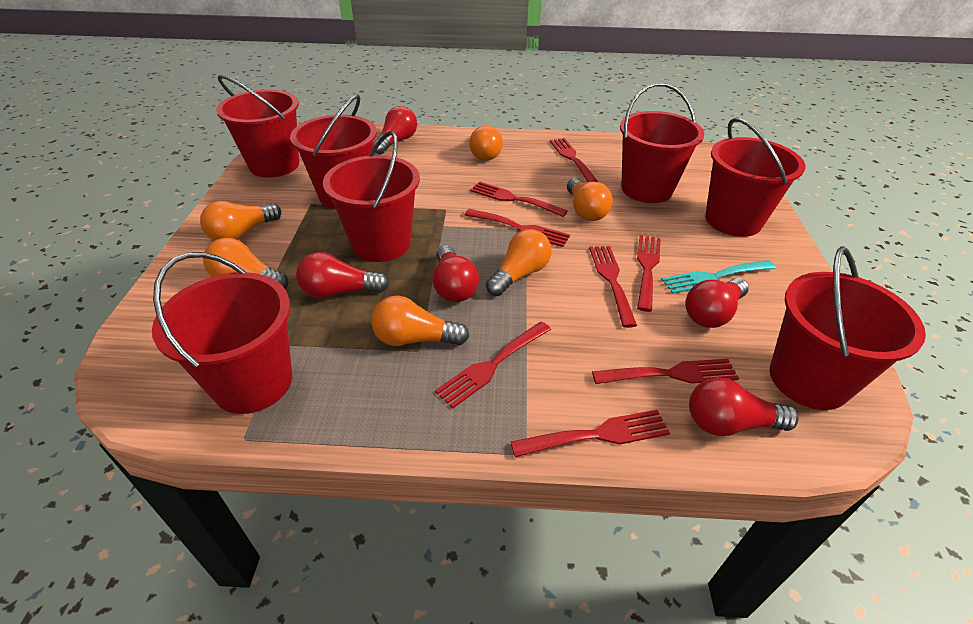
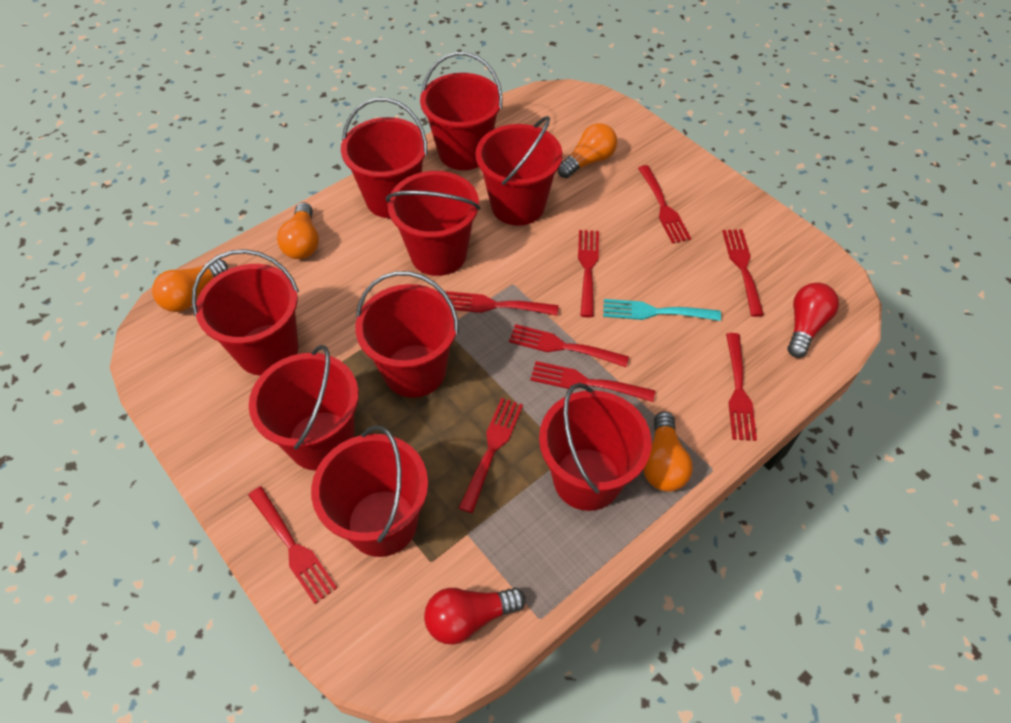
orange light bulb: 6 -> 4
red bucket: 7 -> 9
red fork: 8 -> 9
red light bulb: 5 -> 2

